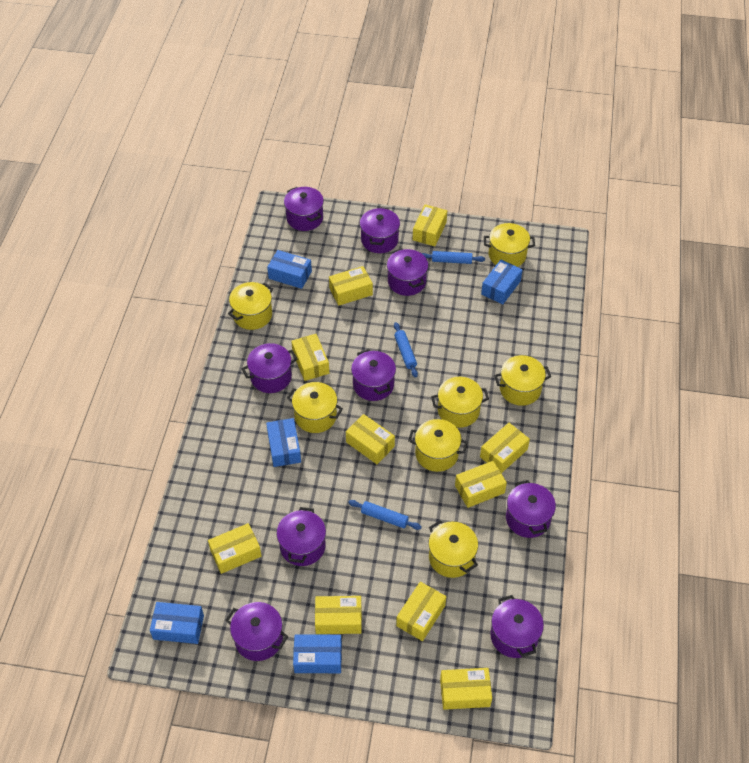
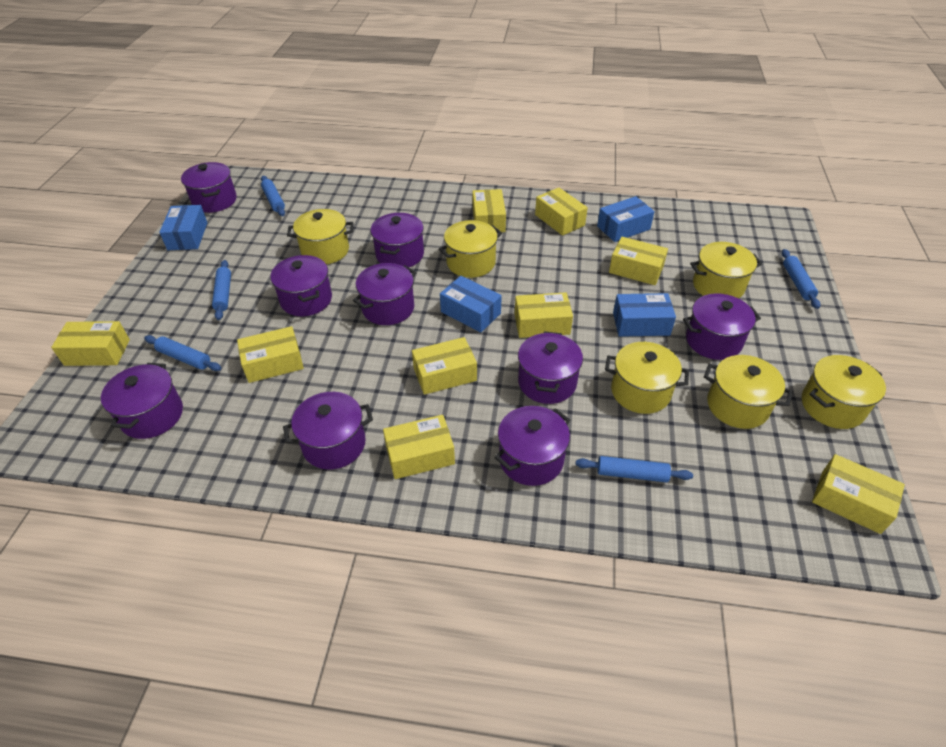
blue box: 5 -> 4
blue rolling pin: 3 -> 5
yellow box: 10 -> 9
yellow pot: 7 -> 6

